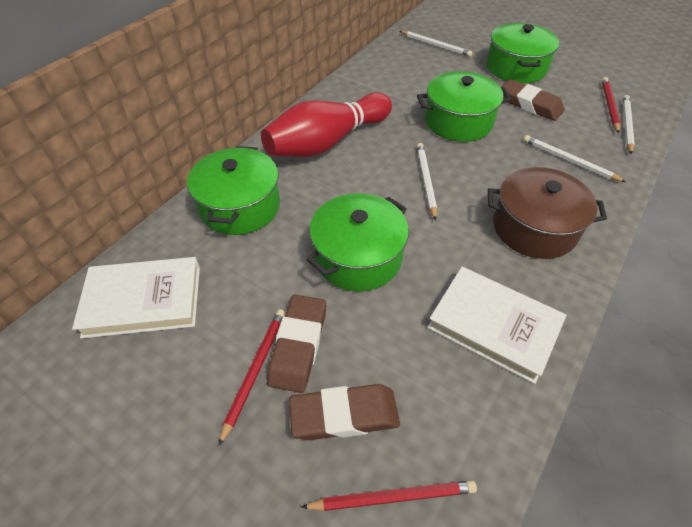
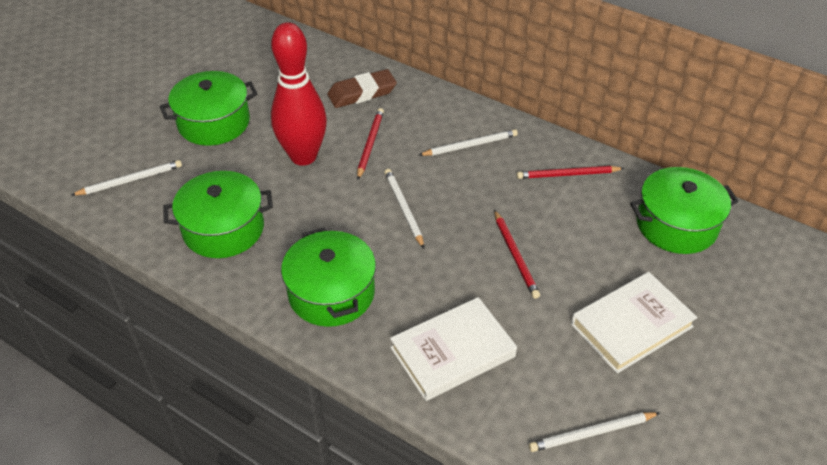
brown eraser: 3 -> 1
brown pot: 1 -> 0

